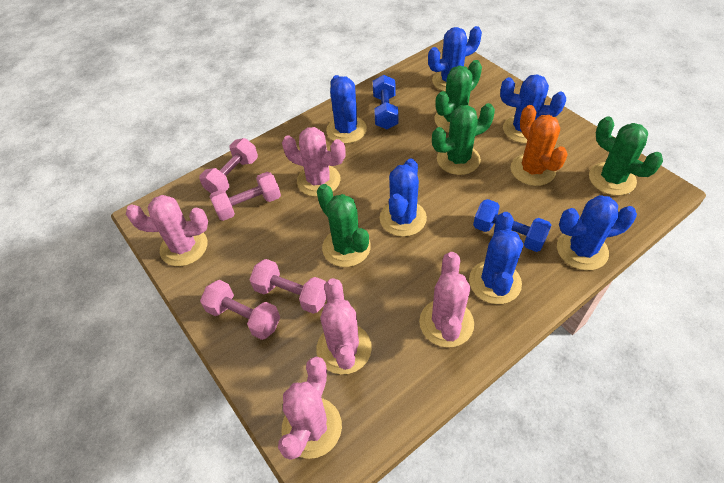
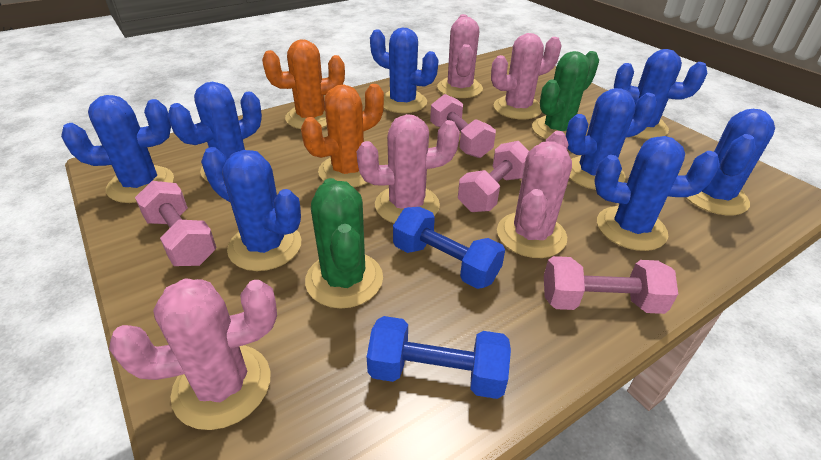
blue cactus: 6 -> 8
green cactus: 4 -> 2
orange cactus: 1 -> 2

